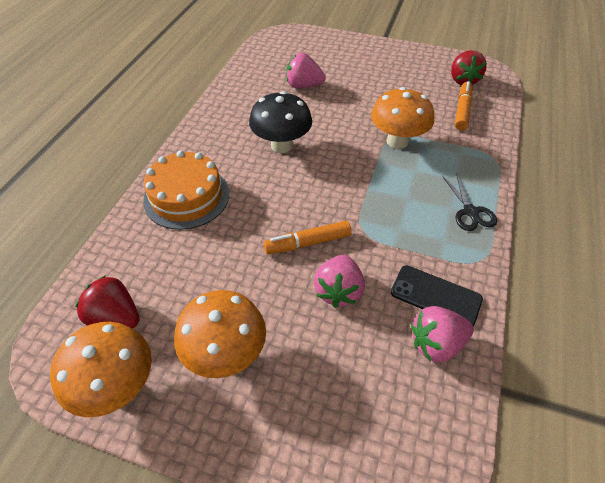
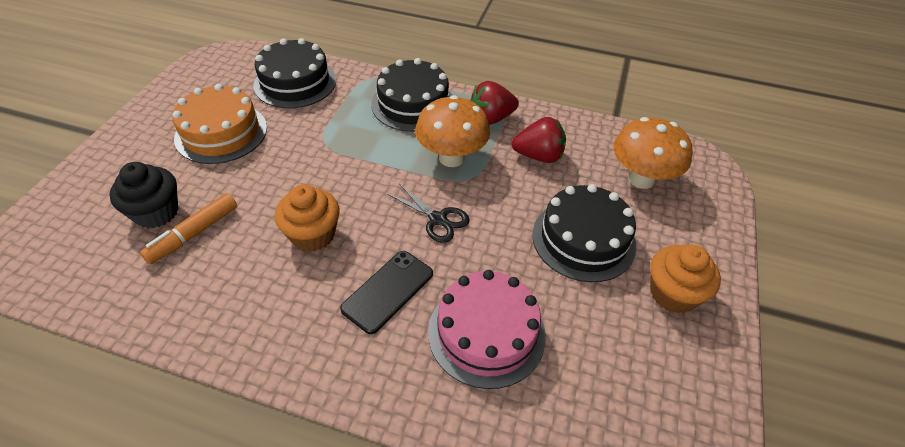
black cake: 0 -> 3
black cupcake: 0 -> 1
black mushroom: 1 -> 0
orange cupcake: 0 -> 2
orange marker: 2 -> 1
orange mushroom: 3 -> 2
pink cake: 0 -> 1
pink strawberry: 3 -> 0

